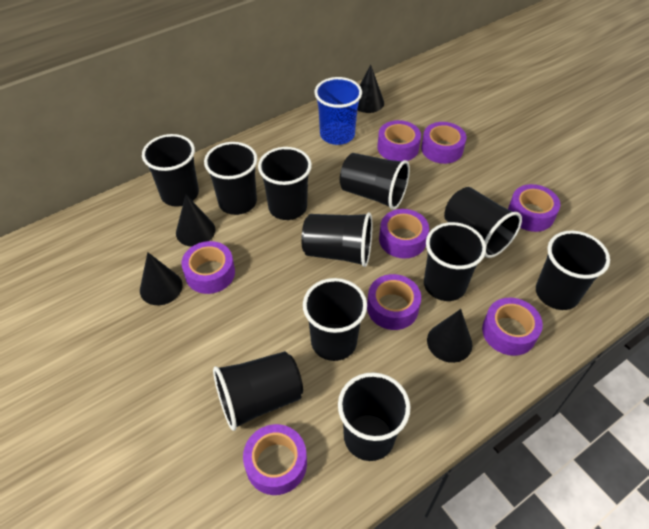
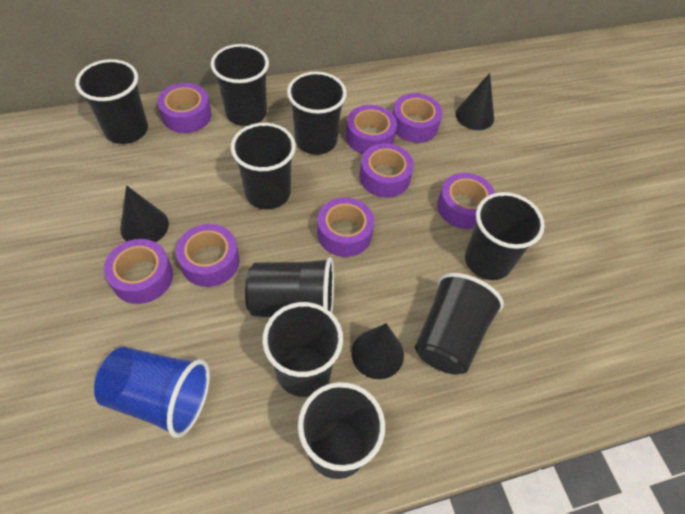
black cone: 4 -> 3
black cup: 11 -> 9

